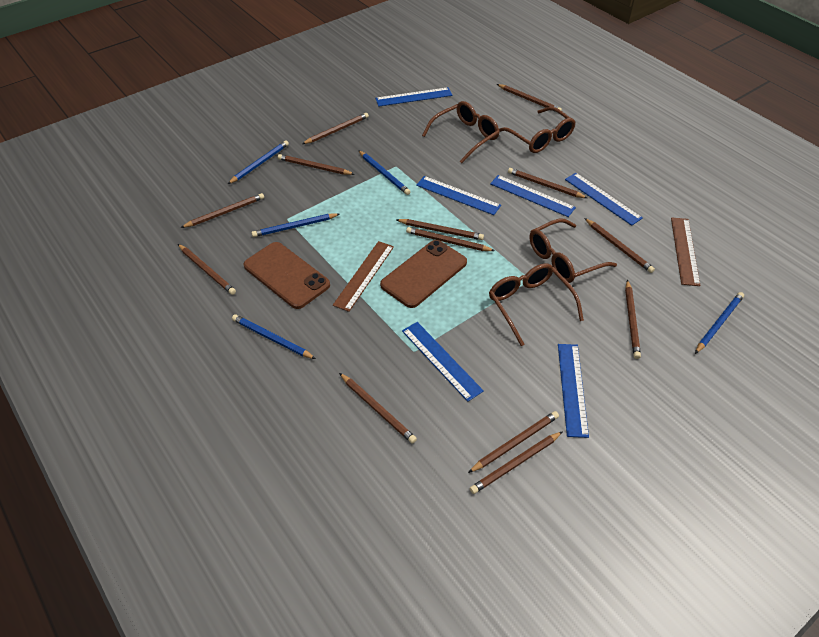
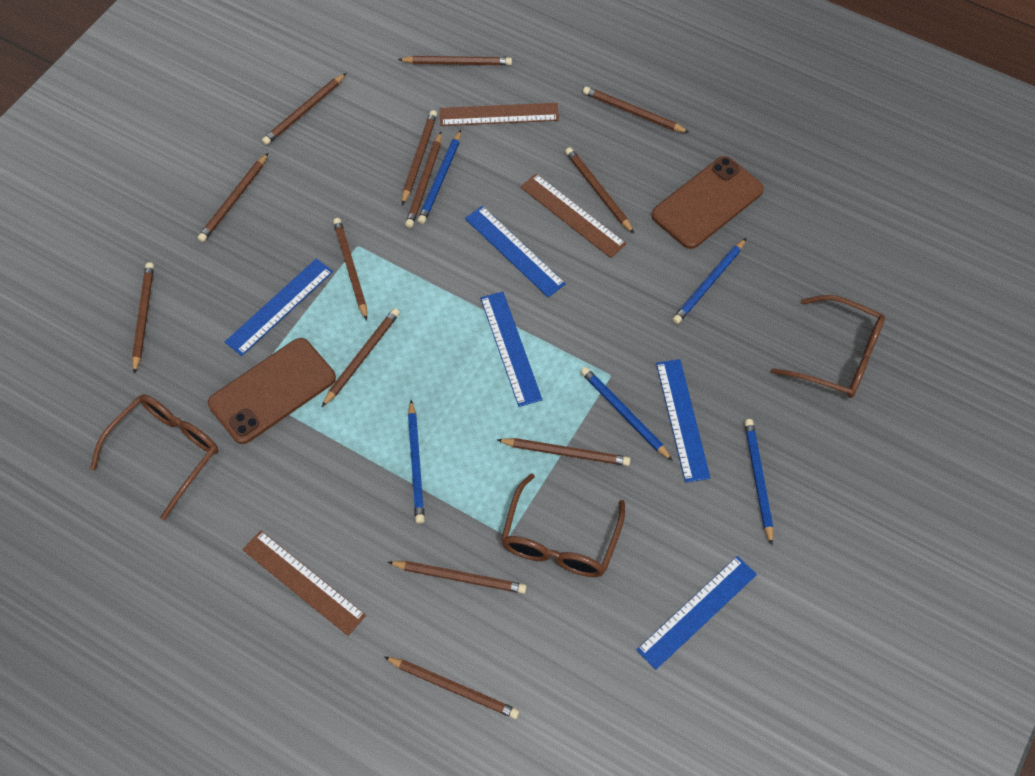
blue ruler: 6 -> 5
brown glasses: 4 -> 3
brown ruler: 2 -> 3

